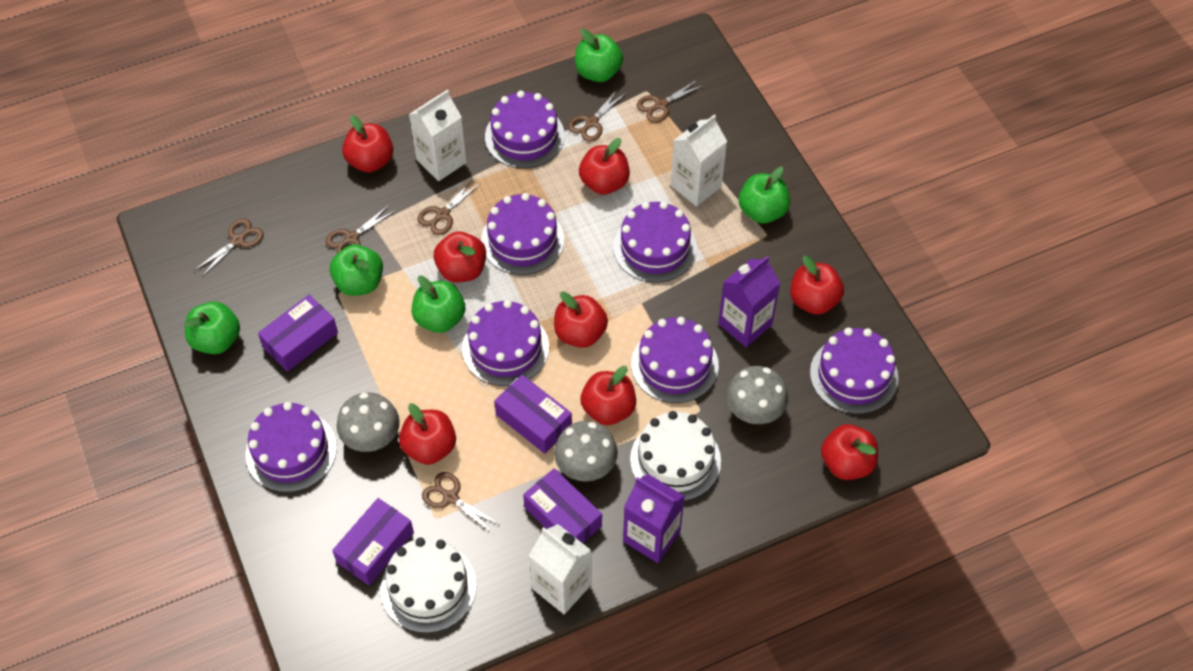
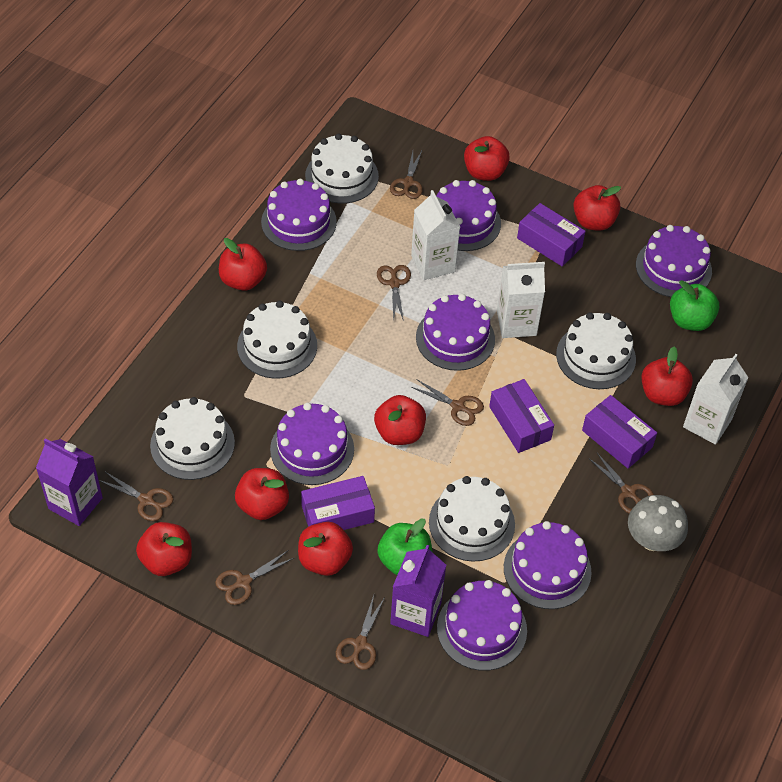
brown scissors: 6 -> 7
green apple: 5 -> 2
grey mushroom: 3 -> 1
white cake: 2 -> 5

